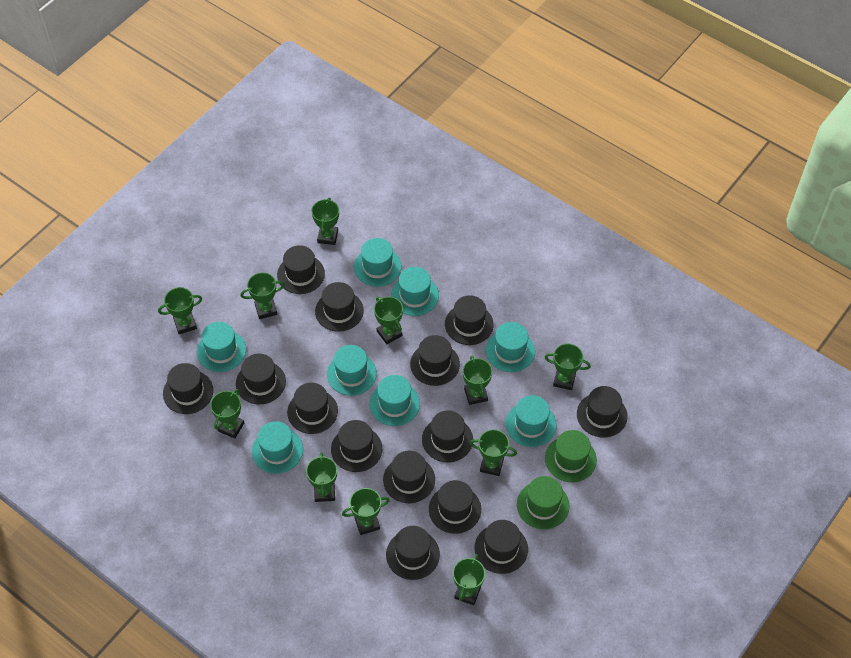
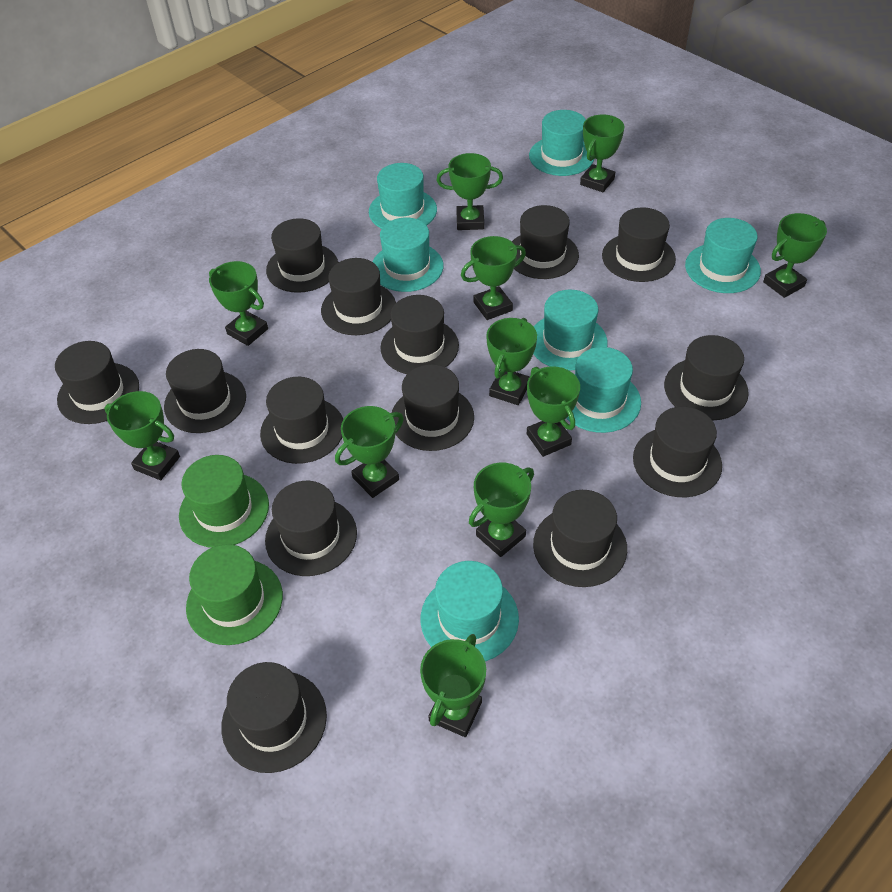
turquoise hat: 8 -> 7

